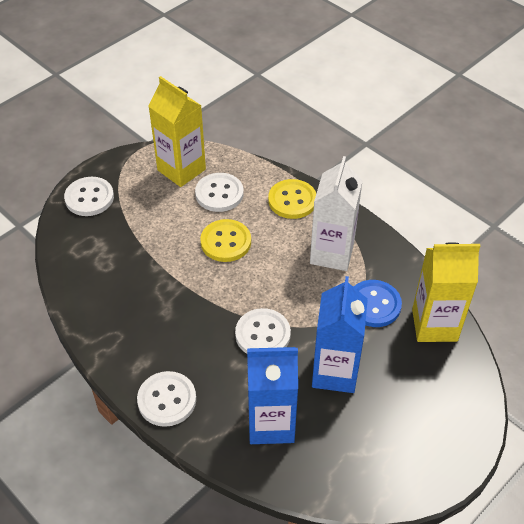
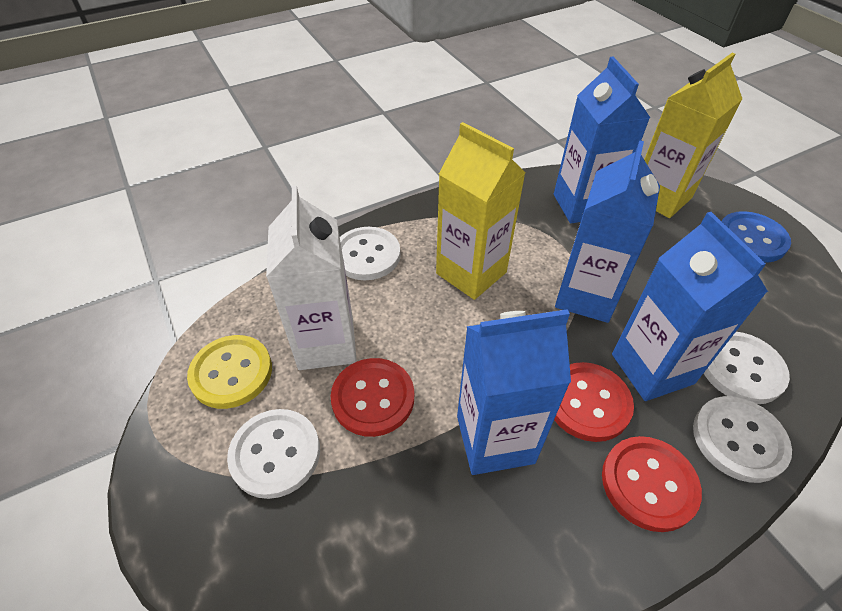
blue carton: 2 -> 4
red button: 0 -> 3
yellow button: 2 -> 1

